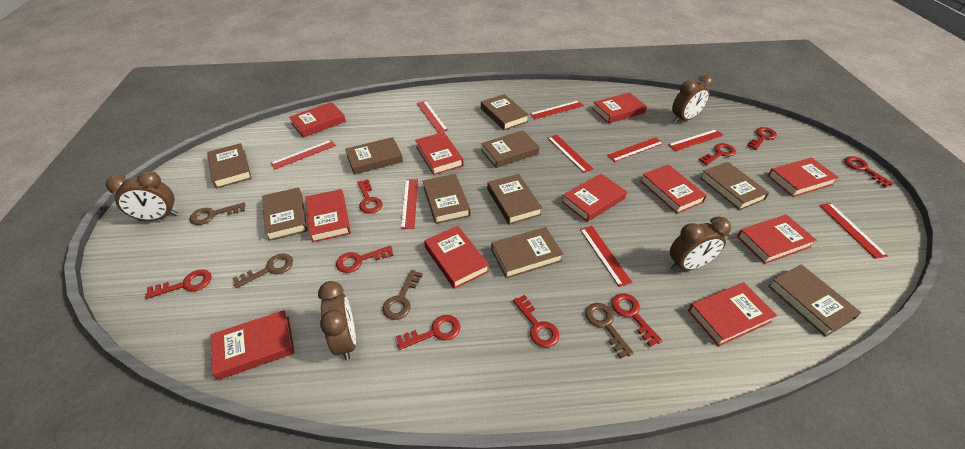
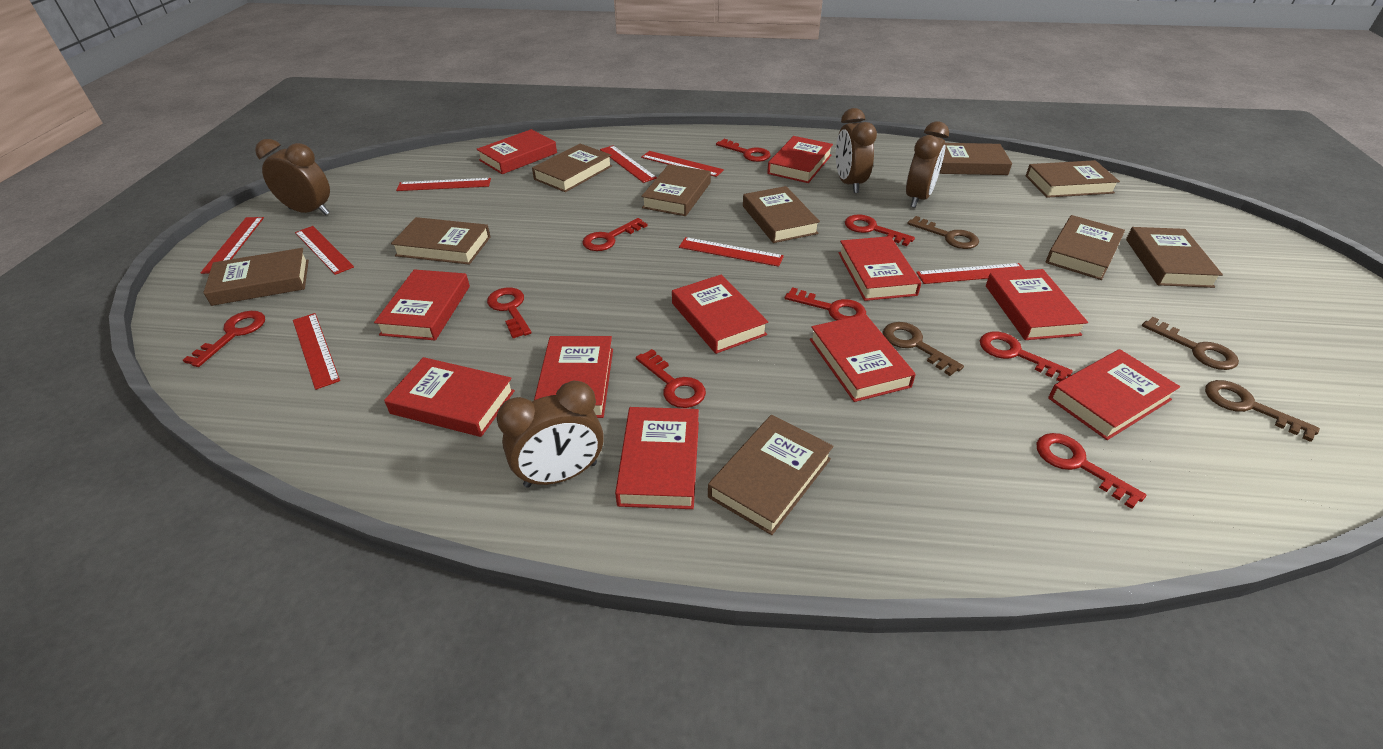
red ruler: 9 -> 8

